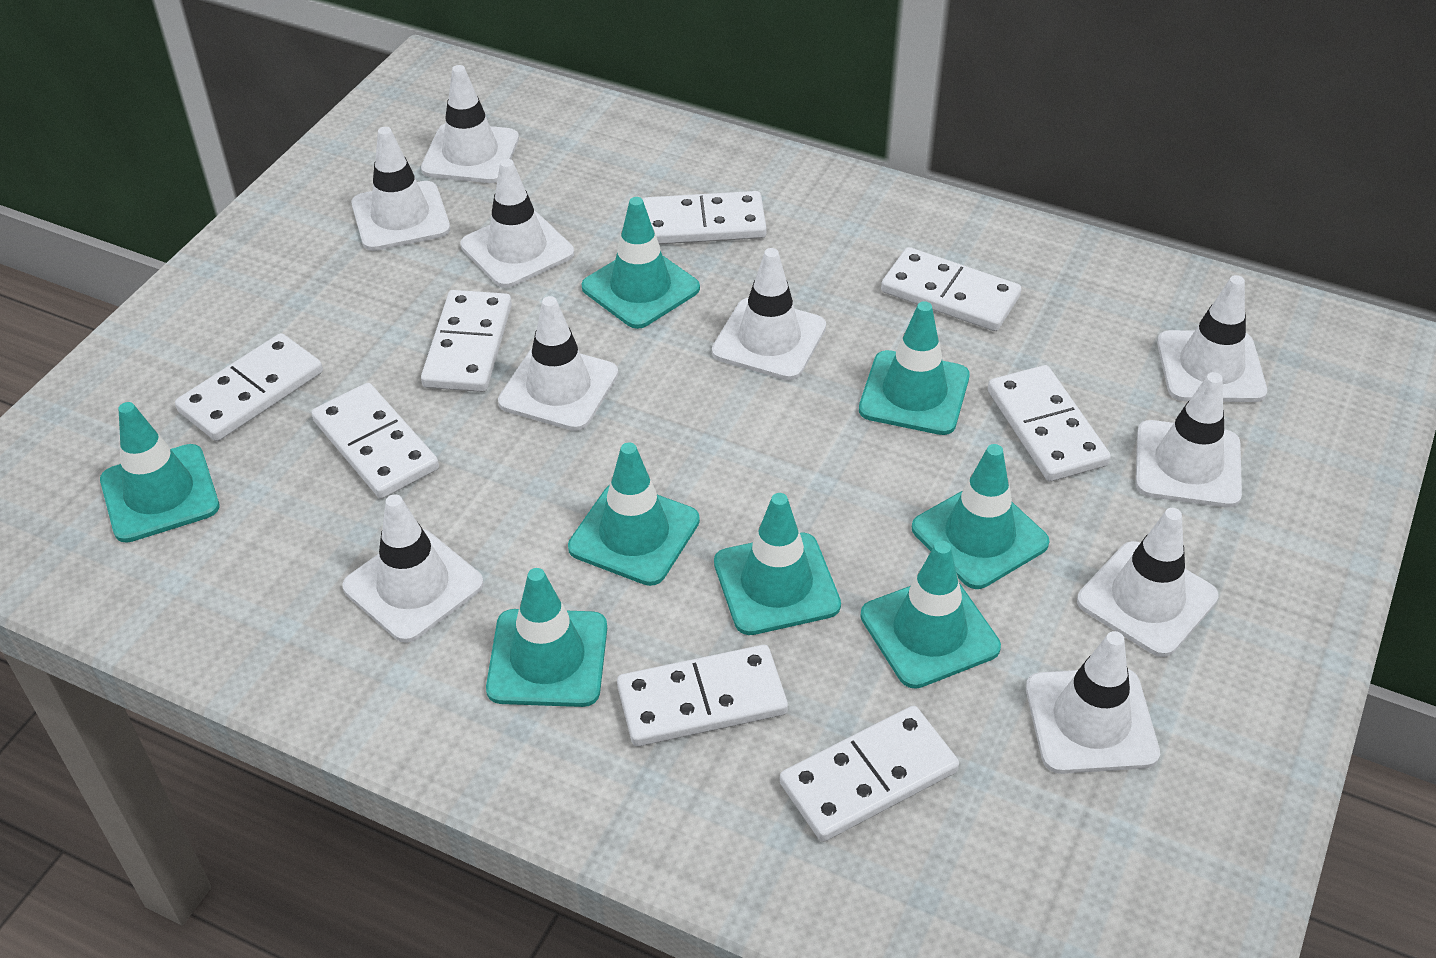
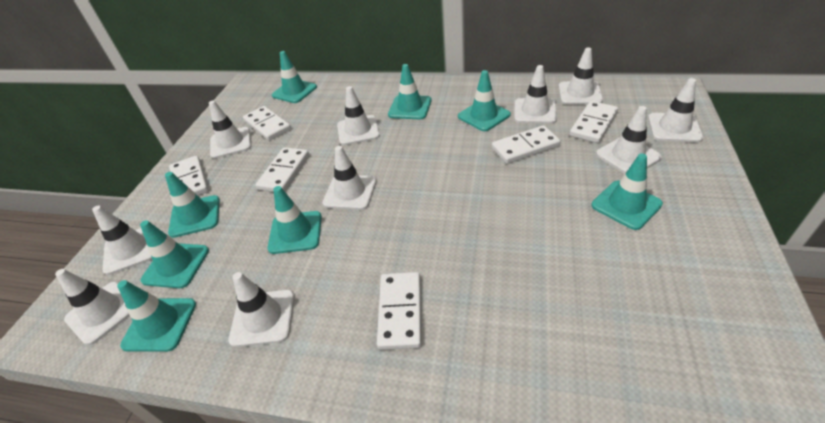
white domino: 8 -> 6

